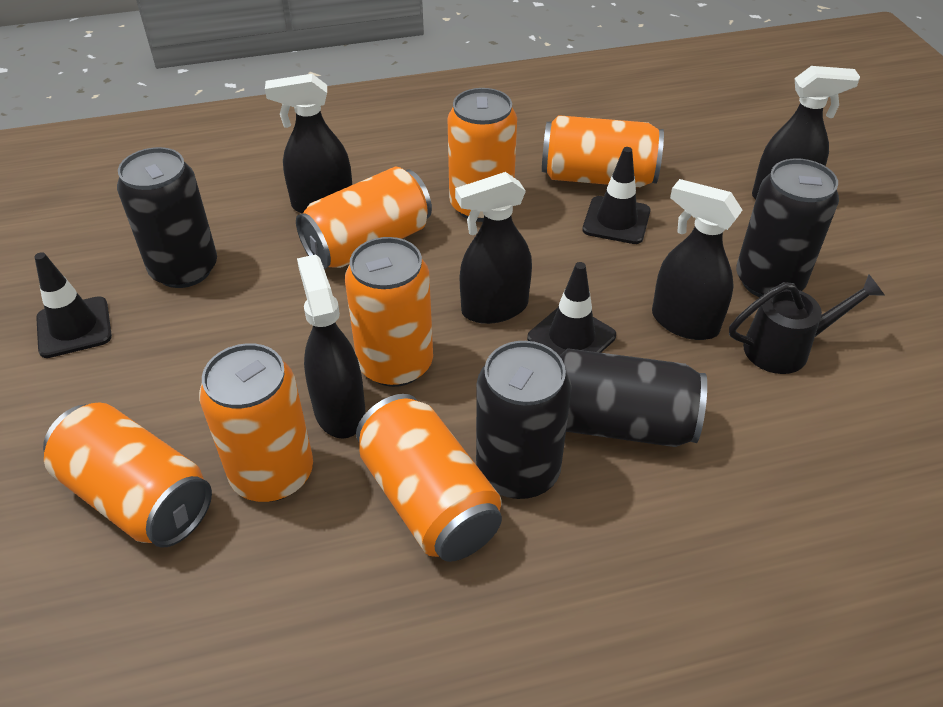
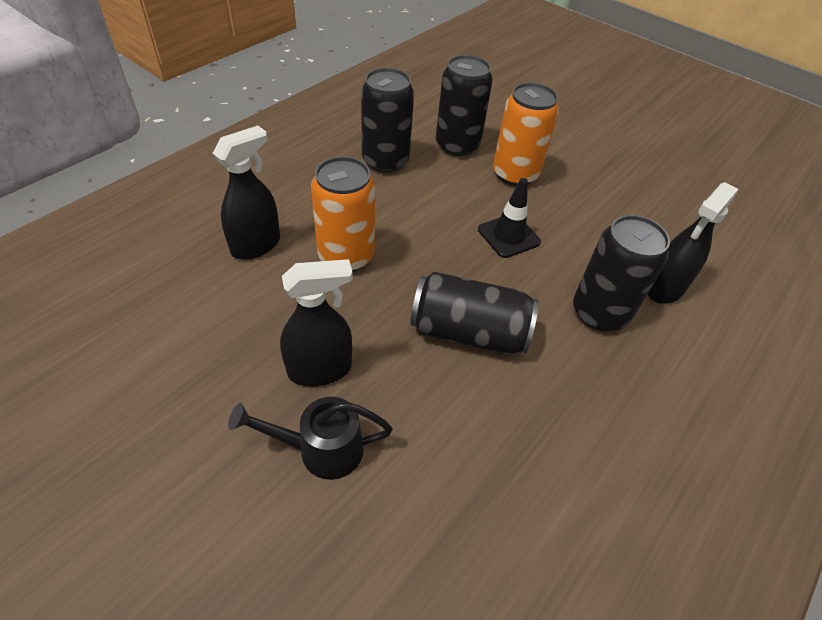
black spray bottle: 5 -> 3
black traffic cone: 3 -> 1
orange can: 7 -> 2

